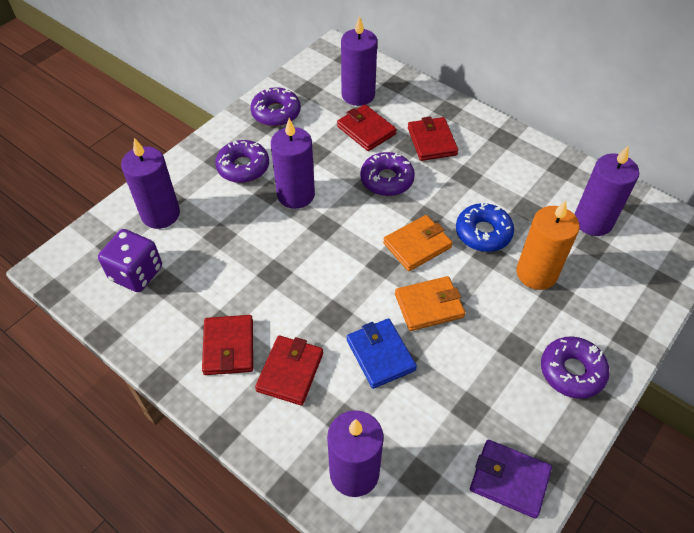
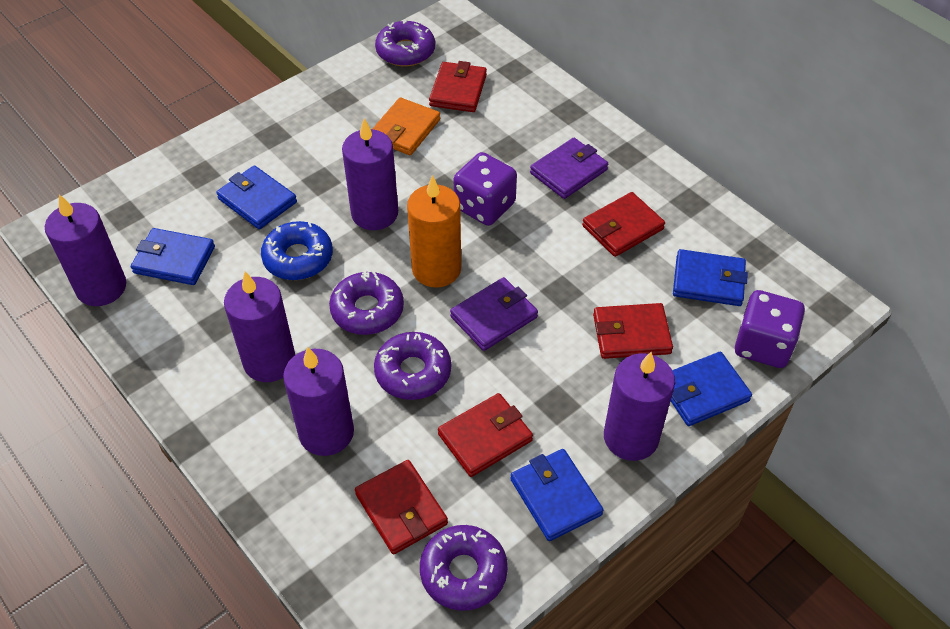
blue wallet: 1 -> 5
orange wallet: 2 -> 1
purple dice: 1 -> 2
purple wallet: 1 -> 2
red wallet: 4 -> 5

